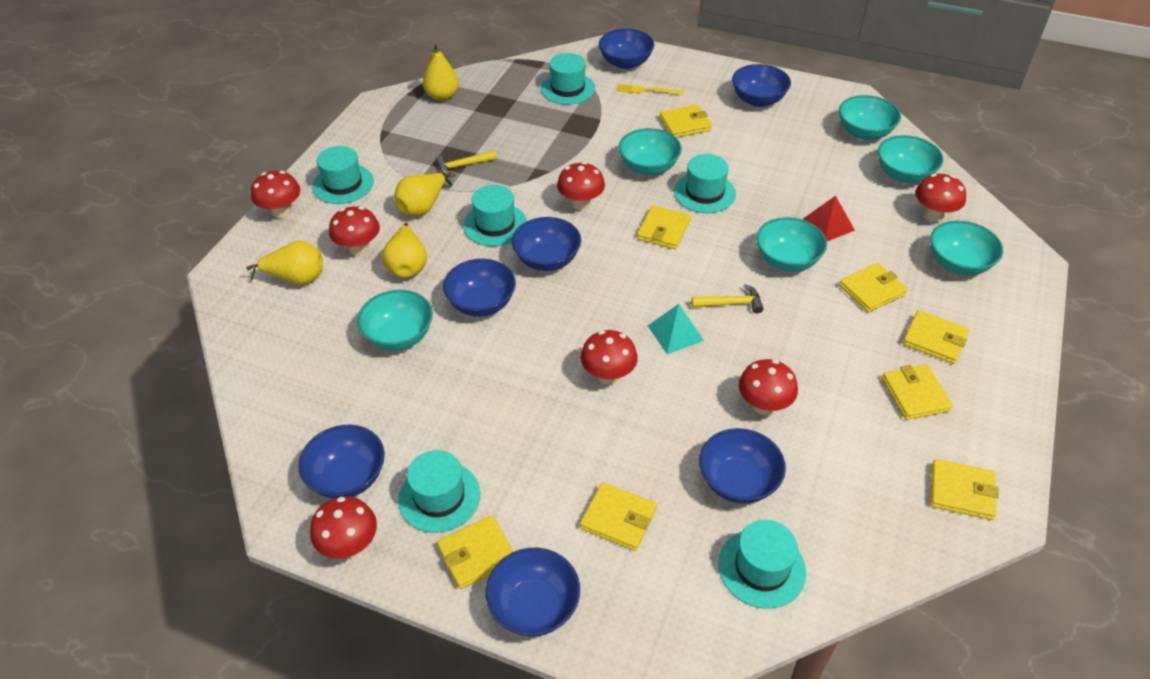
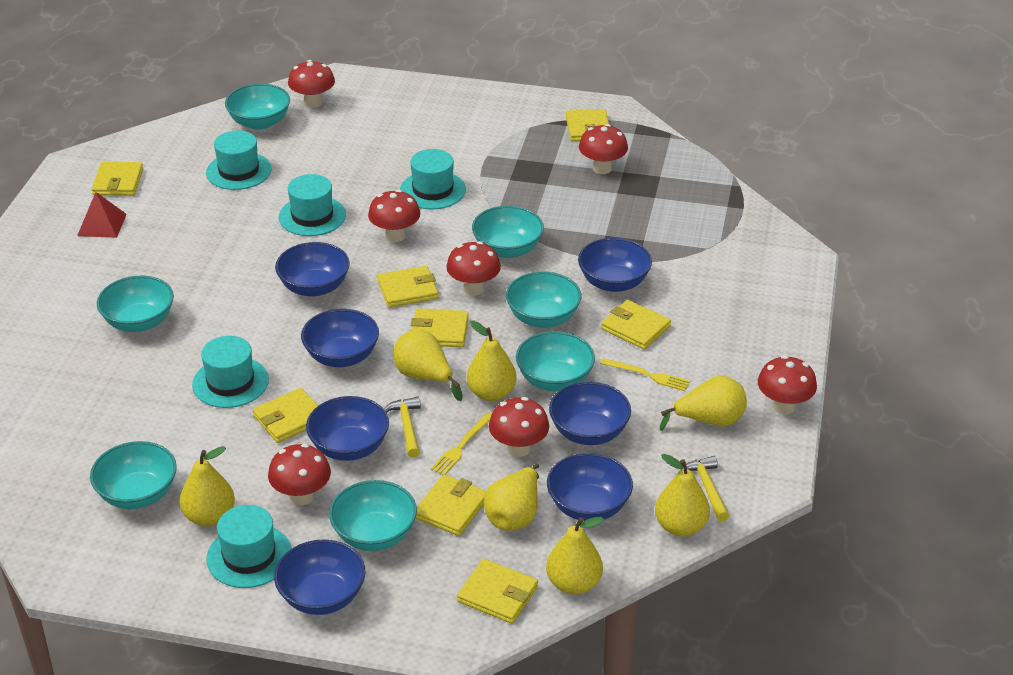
turquoise bowl: 6 -> 7
turquoise hat: 6 -> 5
turquoise pyramid: 1 -> 0
yellow fork: 1 -> 2
yellow pear: 4 -> 7

